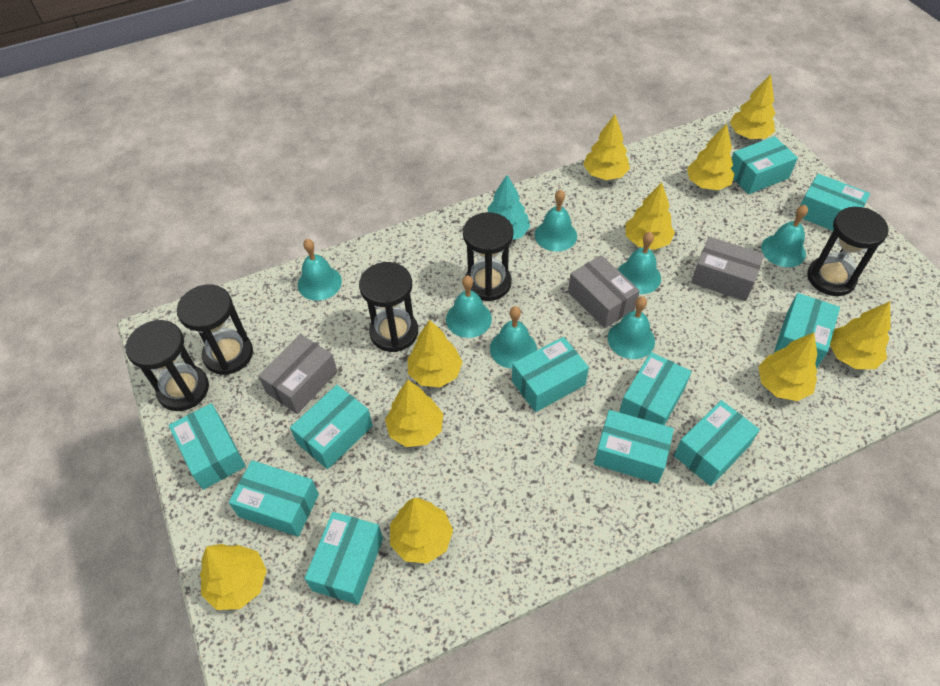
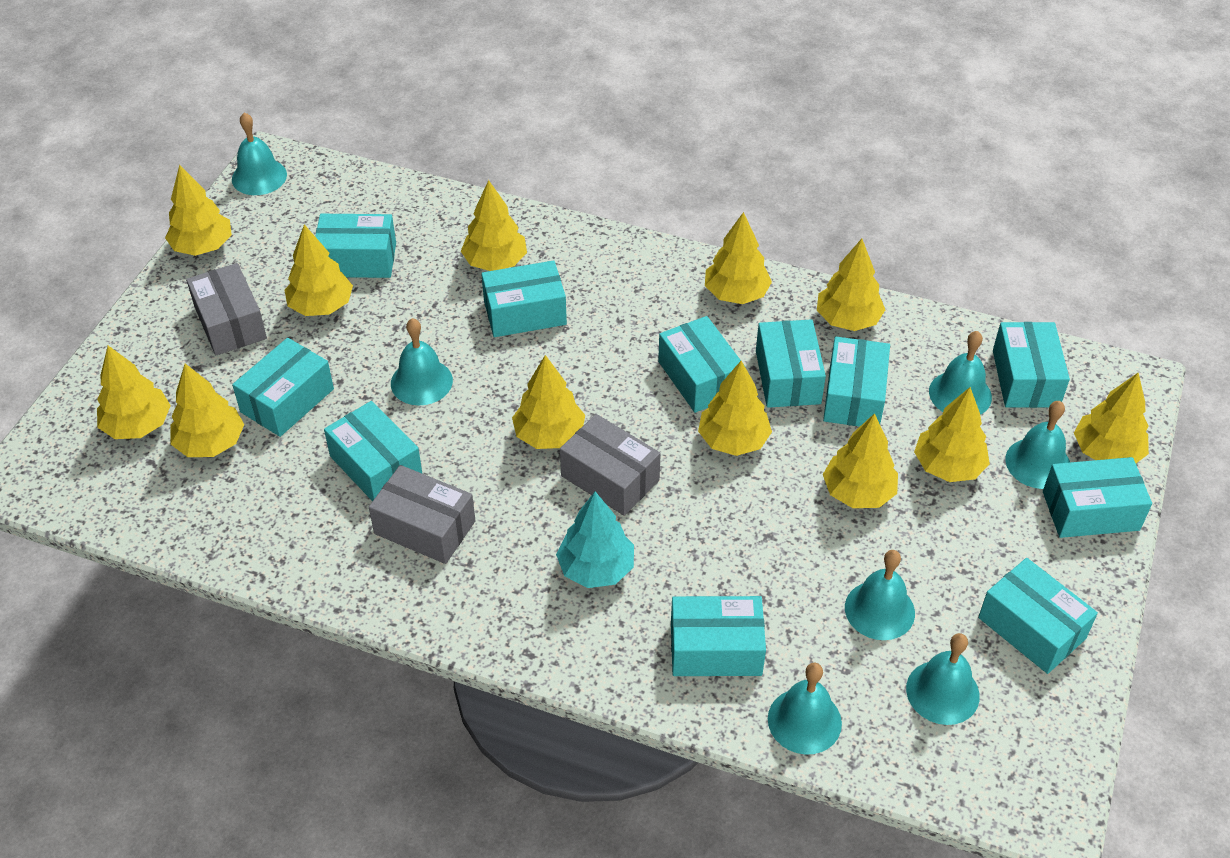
black hourglass: 5 -> 0
yellow tree: 10 -> 12

